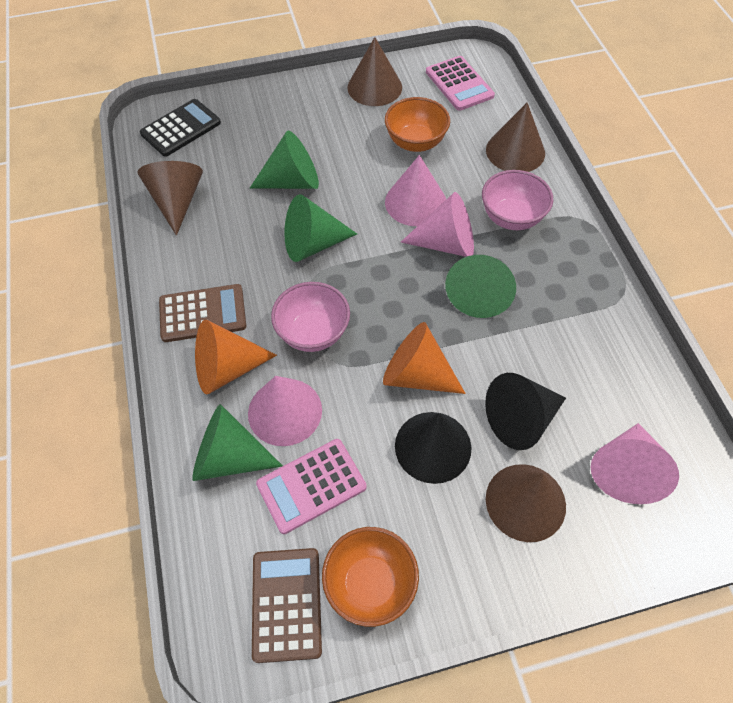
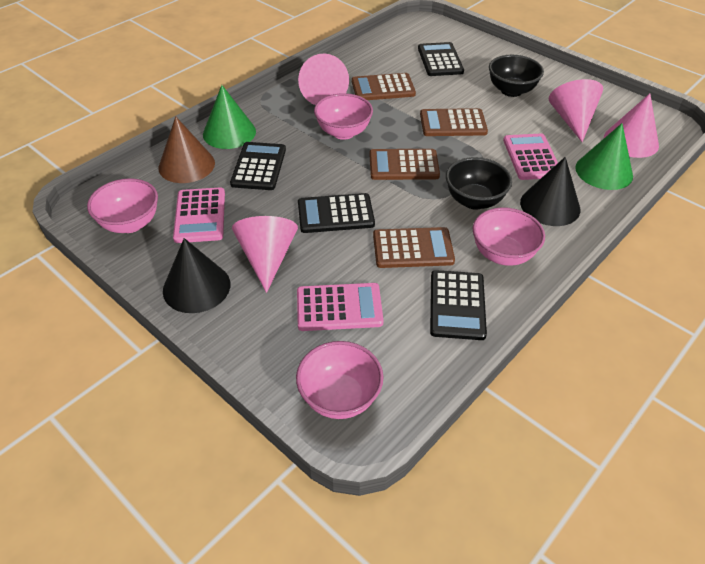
black bowl: 0 -> 2
black calculator: 1 -> 4
brown calculator: 2 -> 4
brown cone: 4 -> 1
green cone: 4 -> 2
orange bowl: 2 -> 0
orange cone: 2 -> 0
pink bowl: 2 -> 4
pink calculator: 2 -> 3

